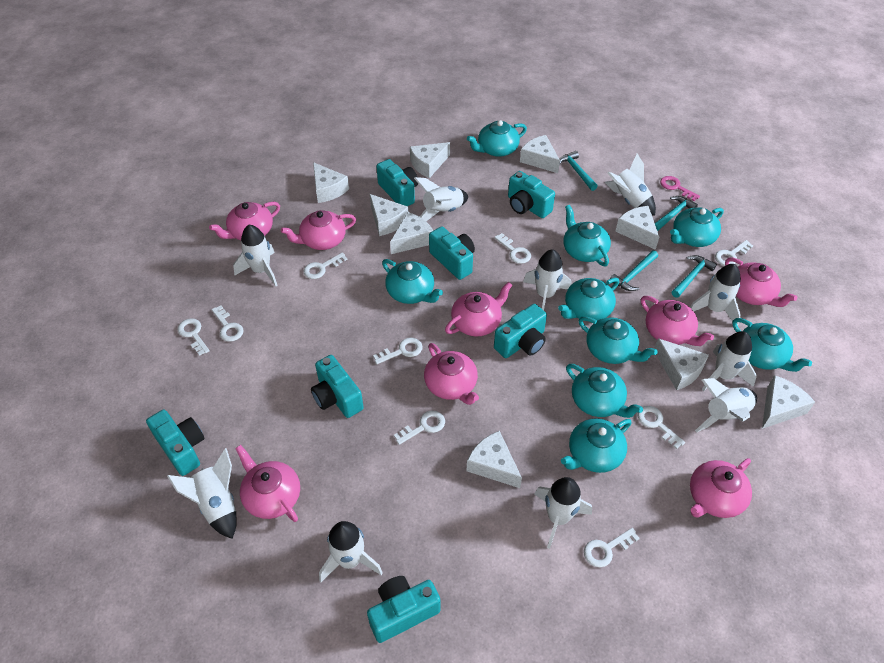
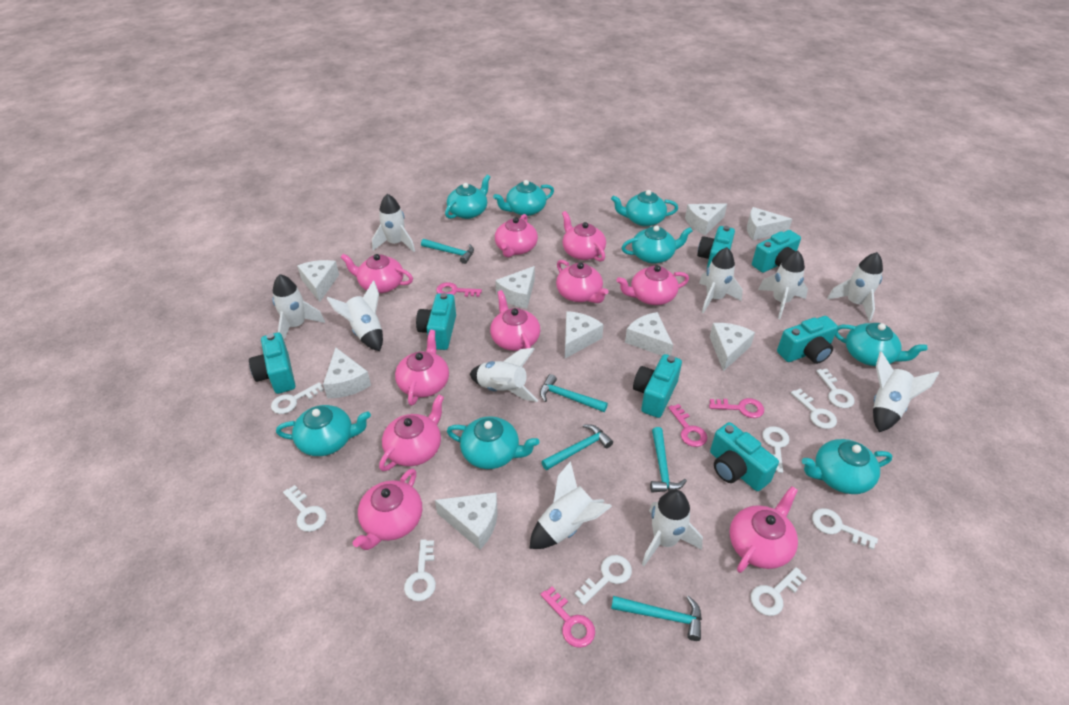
pink key: 1 -> 4
pink teapot: 8 -> 10
turquoise hammer: 4 -> 5
turquoise teapot: 9 -> 8

